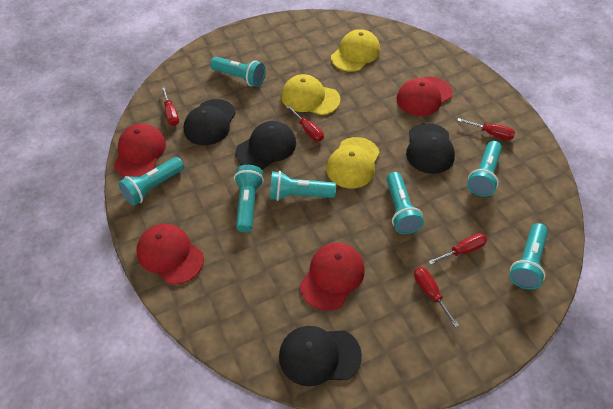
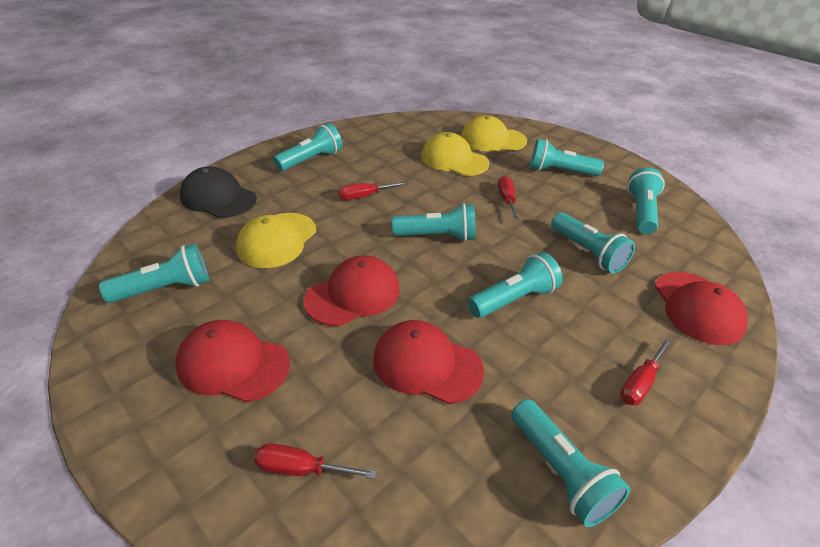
black cap: 4 -> 1
red screwdriver: 5 -> 4
turquoise flashlight: 7 -> 8

